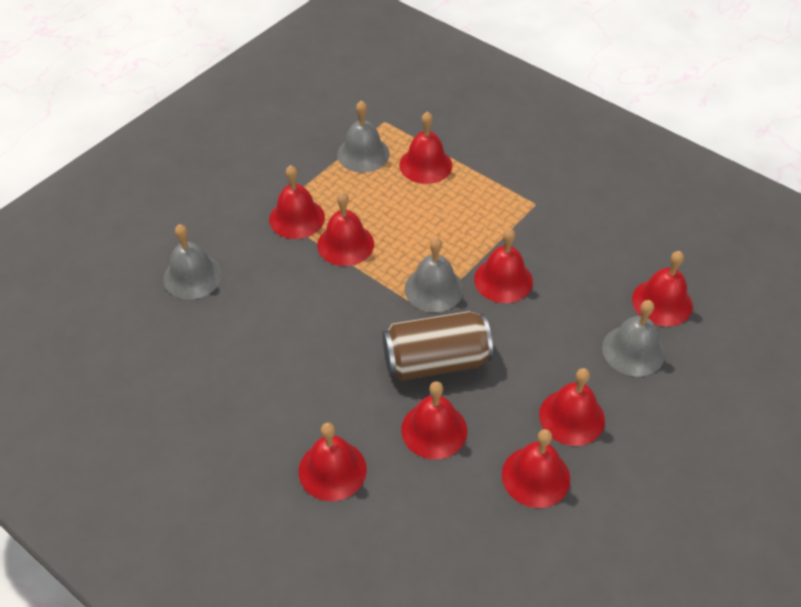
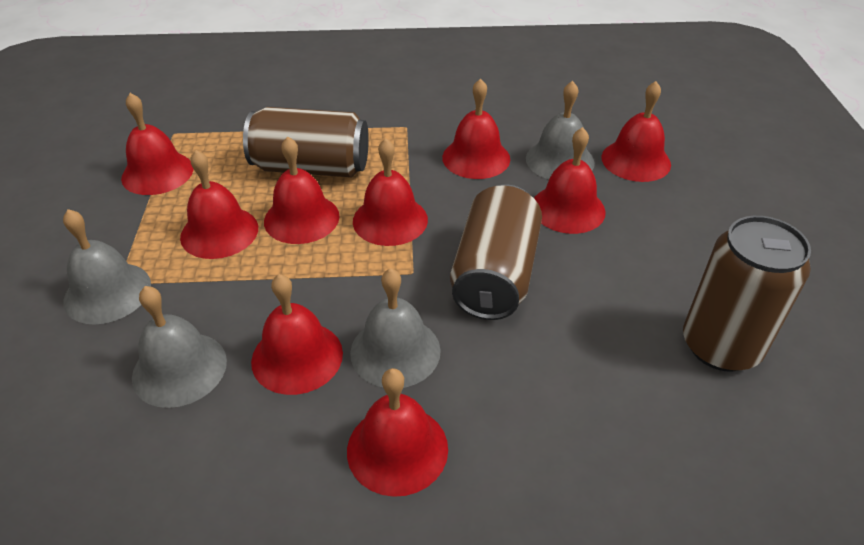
brown can: 1 -> 3

